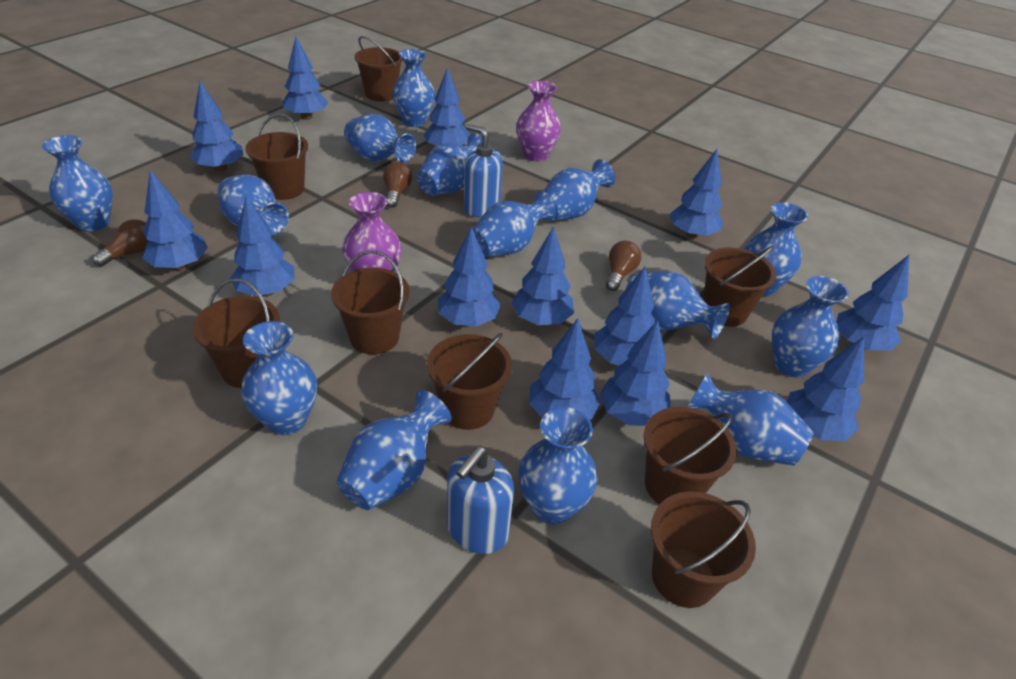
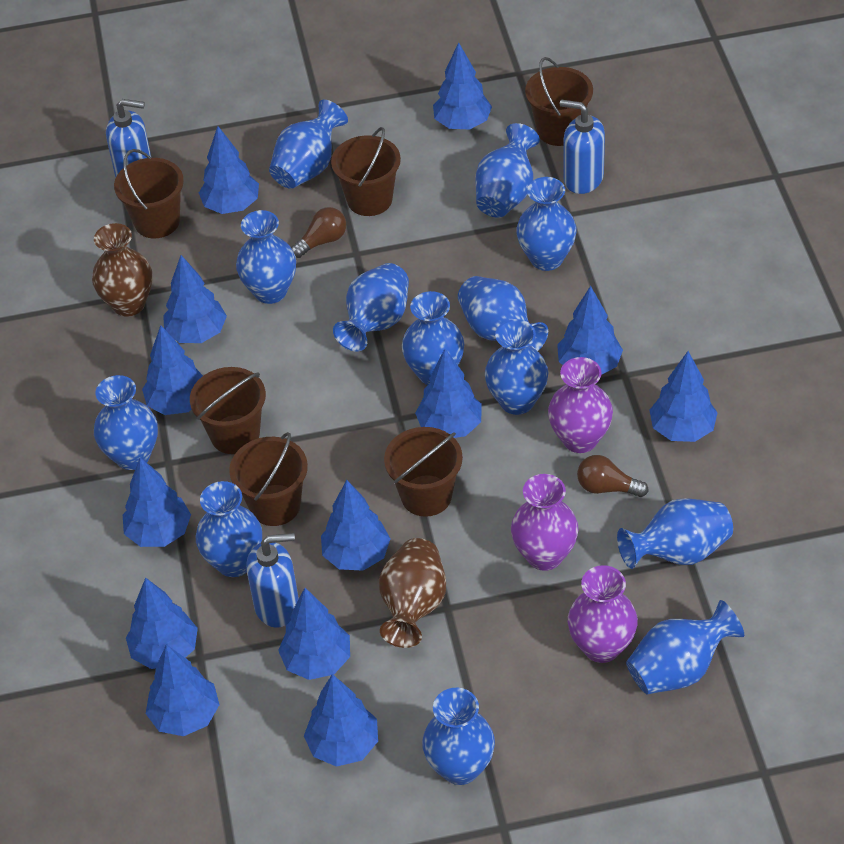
blue soap dispenser: 2 -> 3
blue vase: 14 -> 13
brown bucket: 8 -> 6
brown light bulb: 3 -> 2
brown vase: 0 -> 2
purple vase: 2 -> 3

